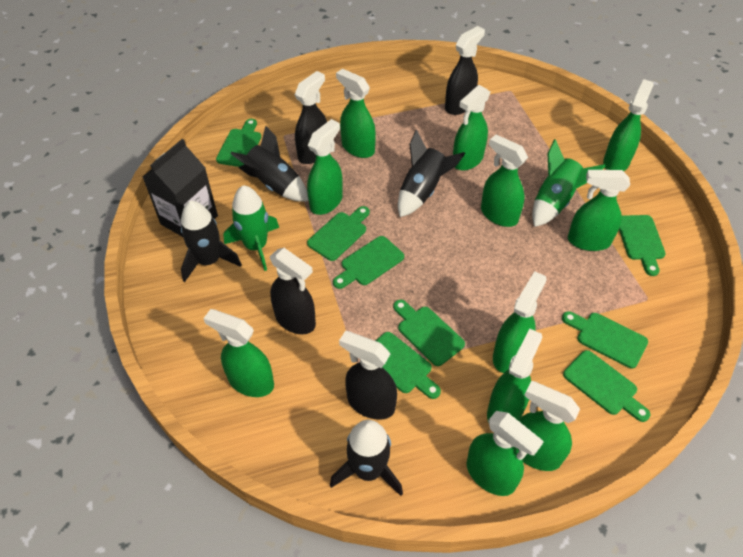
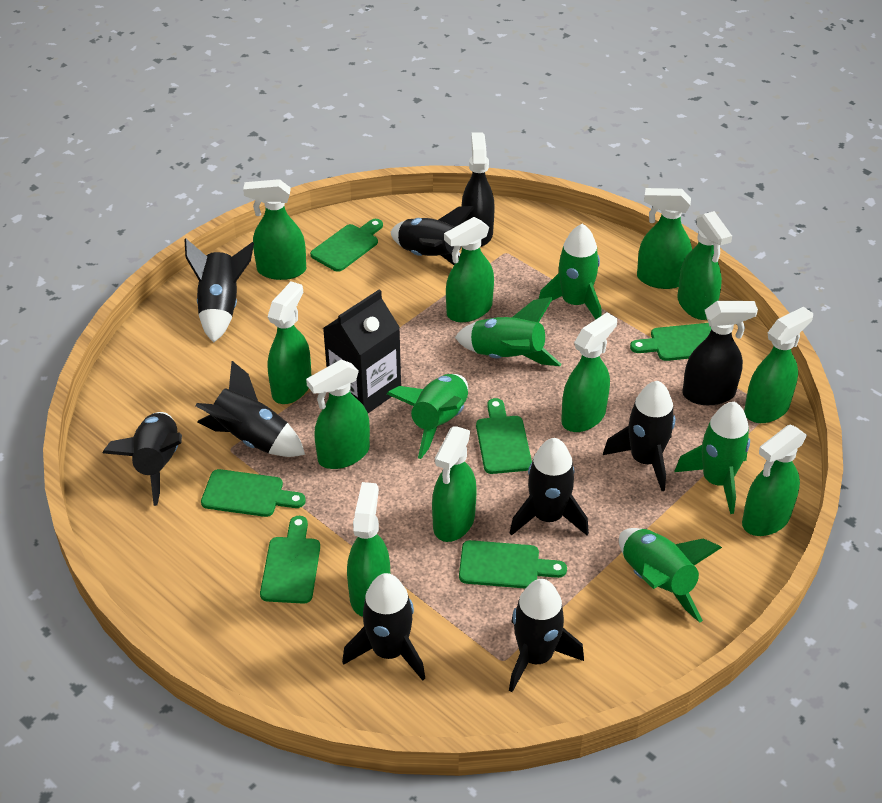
black rocket: 4 -> 8
black spray bottle: 4 -> 2
green cutting board: 8 -> 6
green rocket: 2 -> 5

